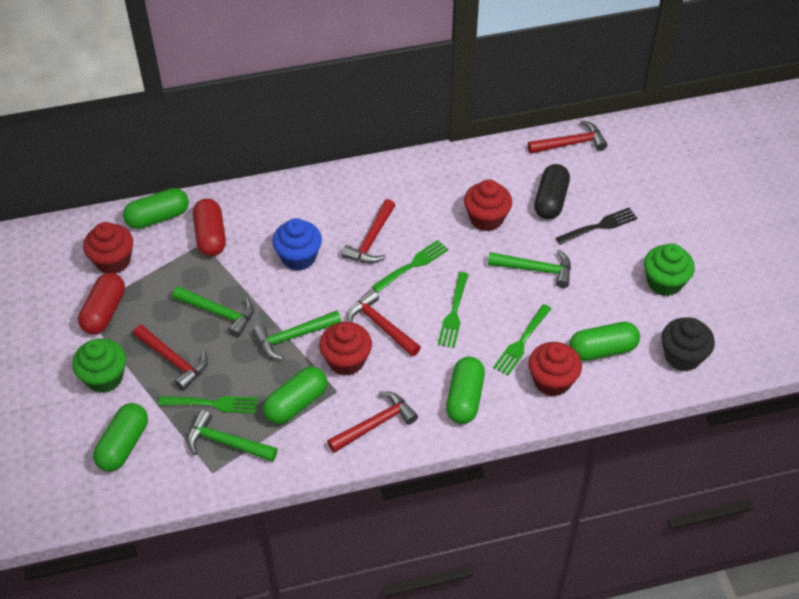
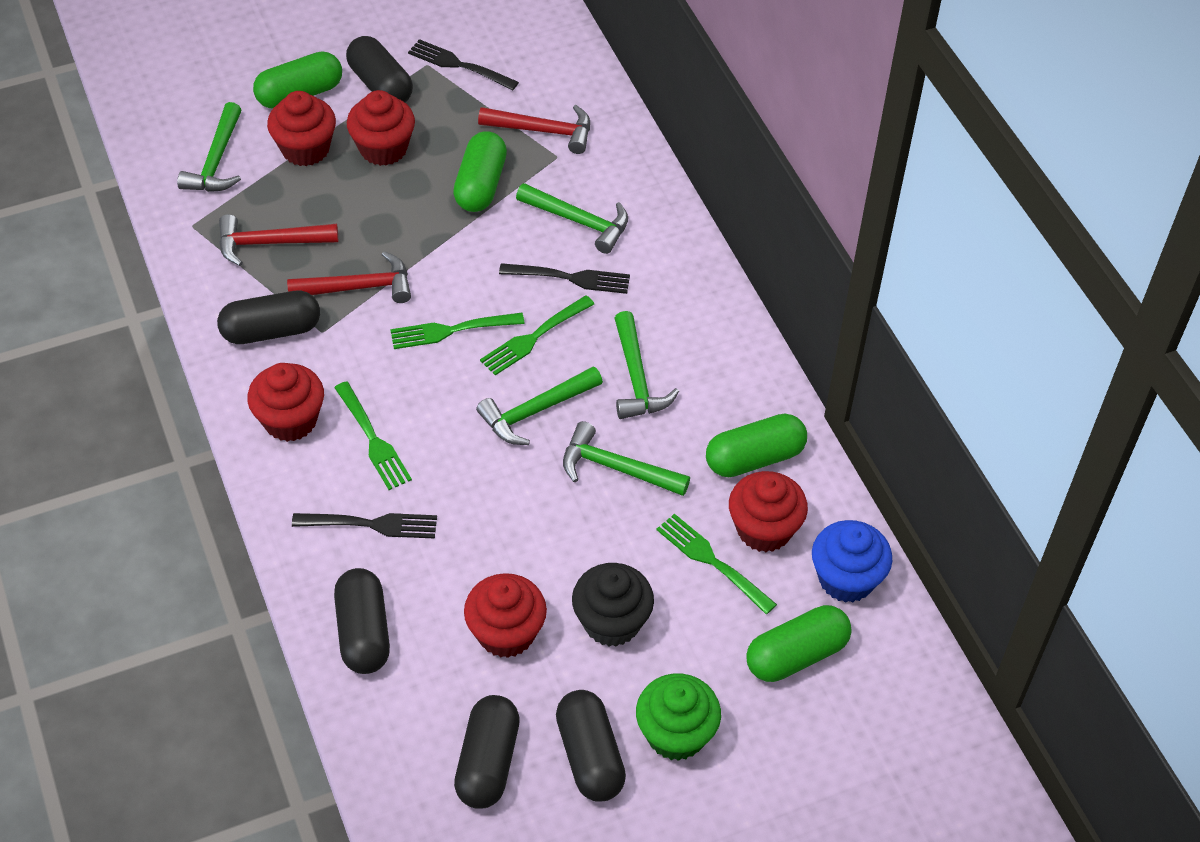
black capsule: 1 -> 5
black fork: 1 -> 3
green capsule: 5 -> 4
green cupcake: 2 -> 1
green hammer: 4 -> 5
red capsule: 2 -> 0
red cupcake: 4 -> 5
red hammer: 5 -> 3

